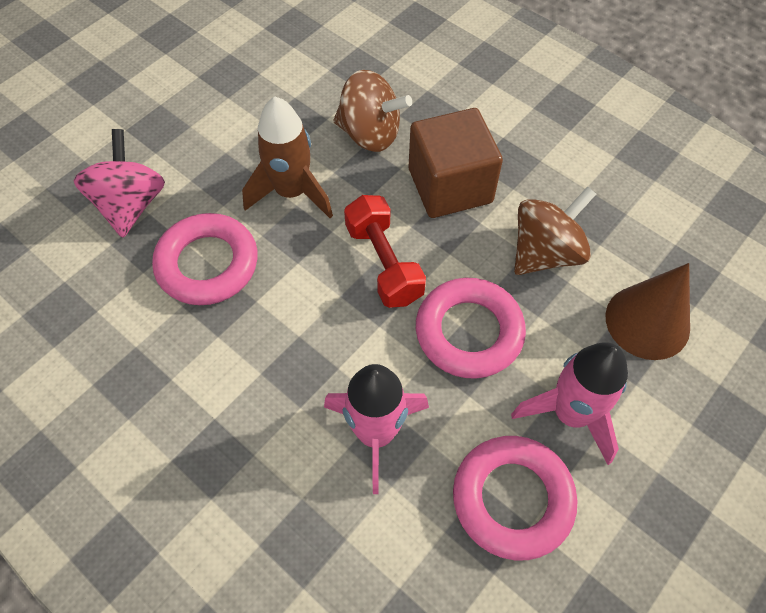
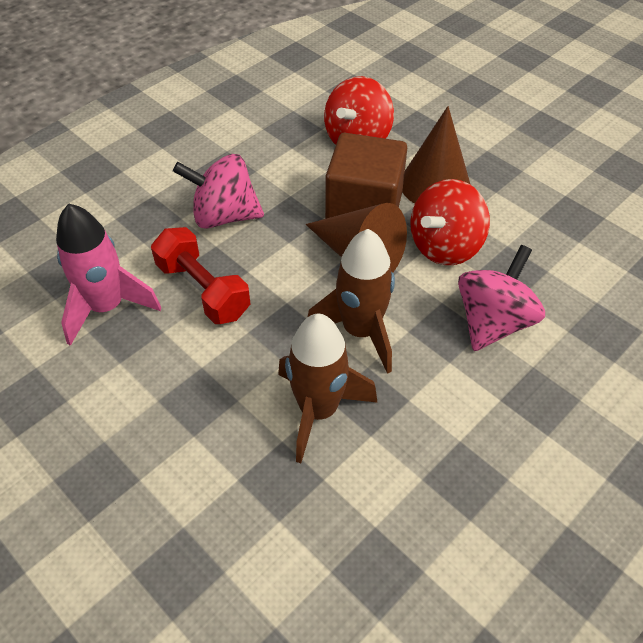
brown cone: 1 -> 2
brown rocket: 1 -> 2
brown spinning top: 2 -> 0
pink ring: 3 -> 0
pink rocket: 2 -> 1
pink spinning top: 1 -> 2
red spinning top: 0 -> 2

